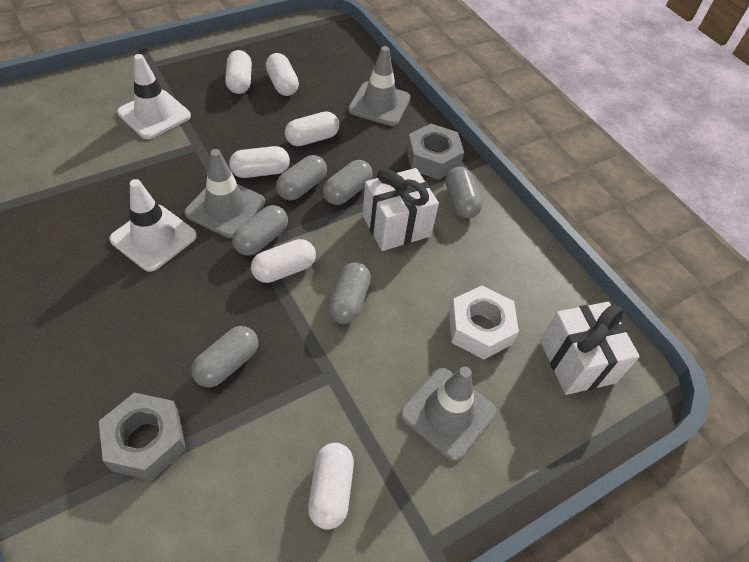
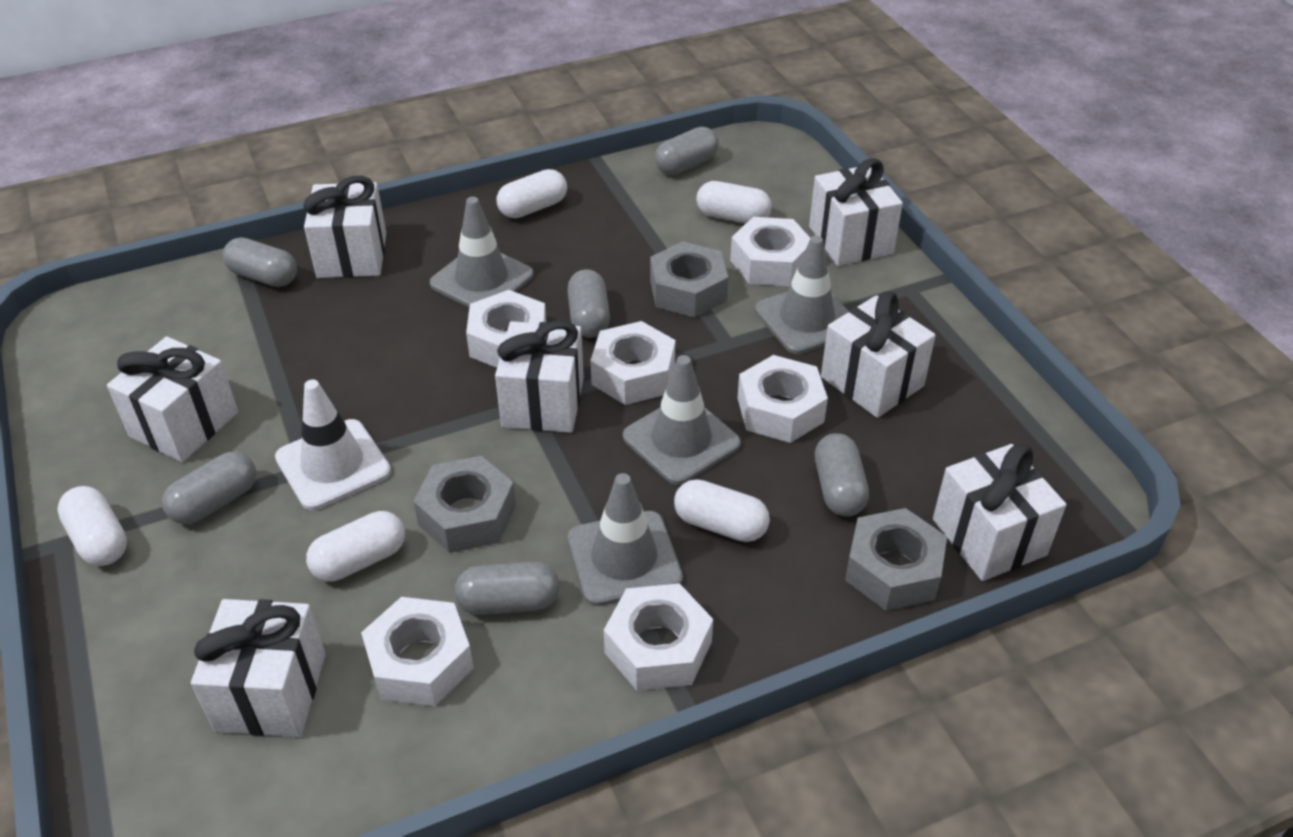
grey nut: 2 -> 3
grey traffic cone: 3 -> 4
white capsule: 6 -> 5
white gift: 2 -> 7
white nut: 1 -> 6
white traffic cone: 2 -> 1

